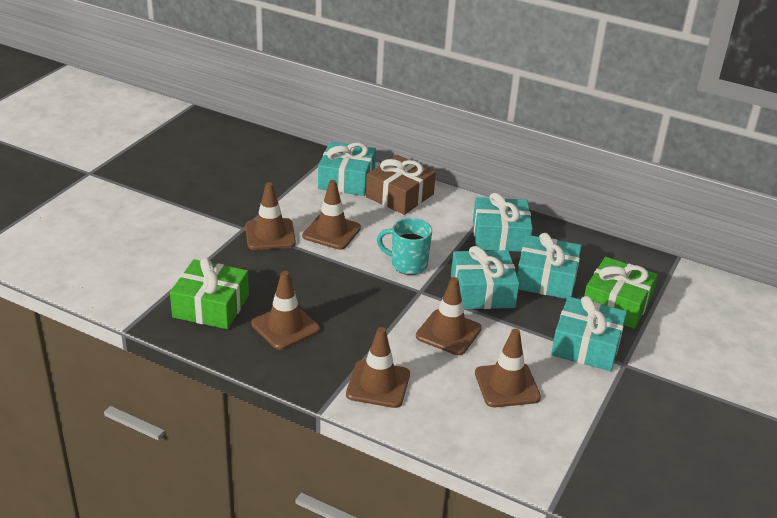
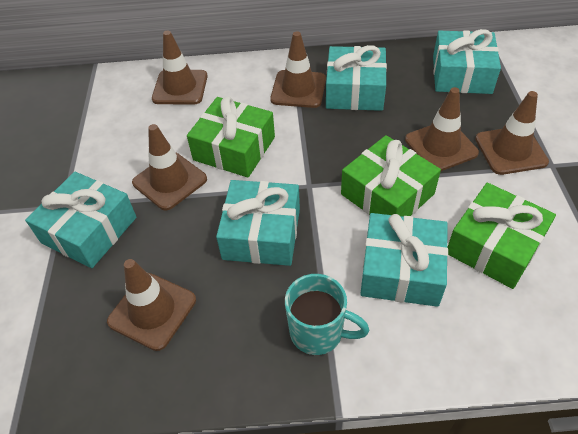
brown gift: 1 -> 0
green gift: 2 -> 3

